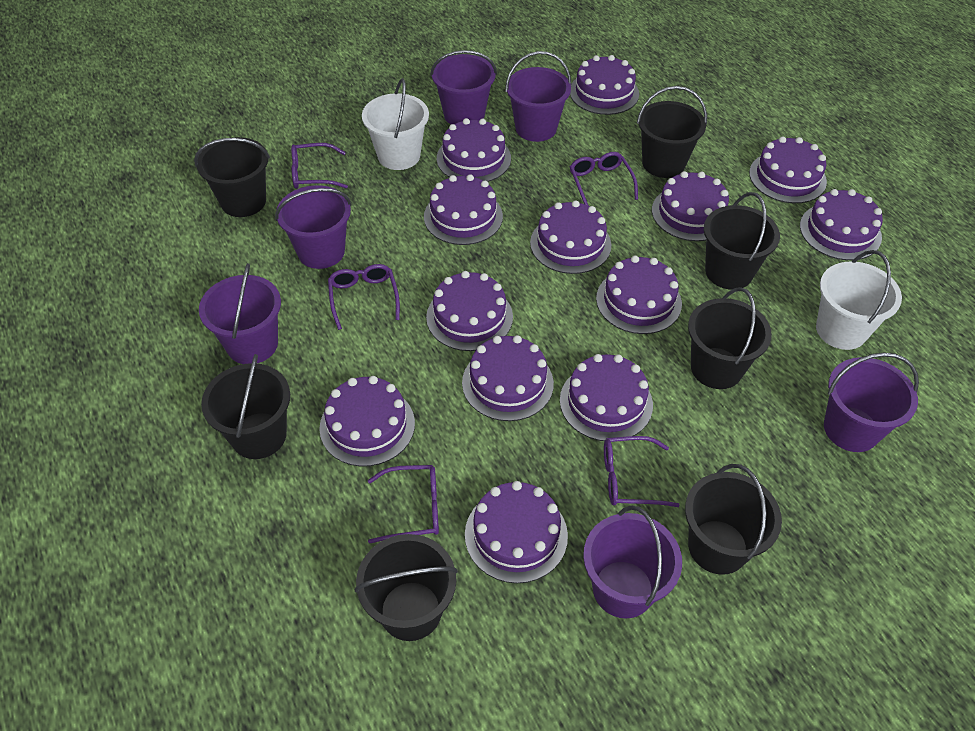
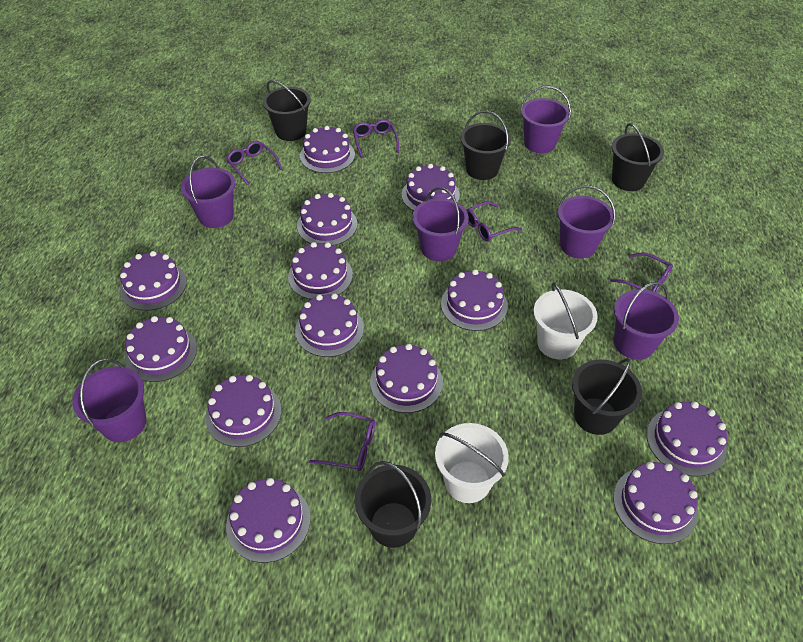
black bucket: 7 -> 5

